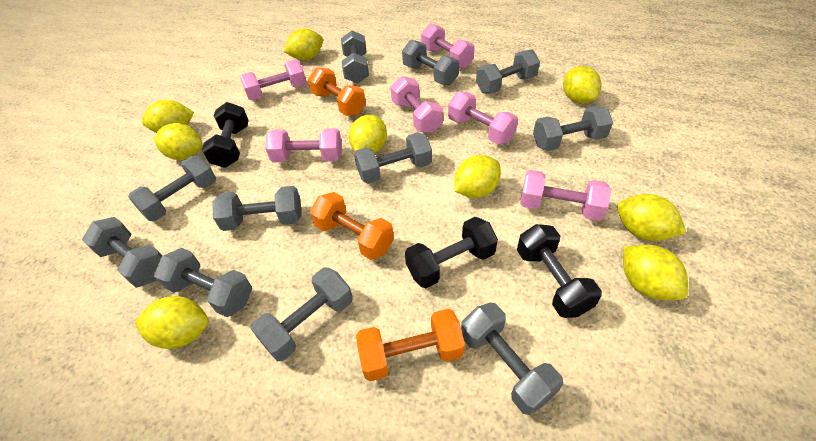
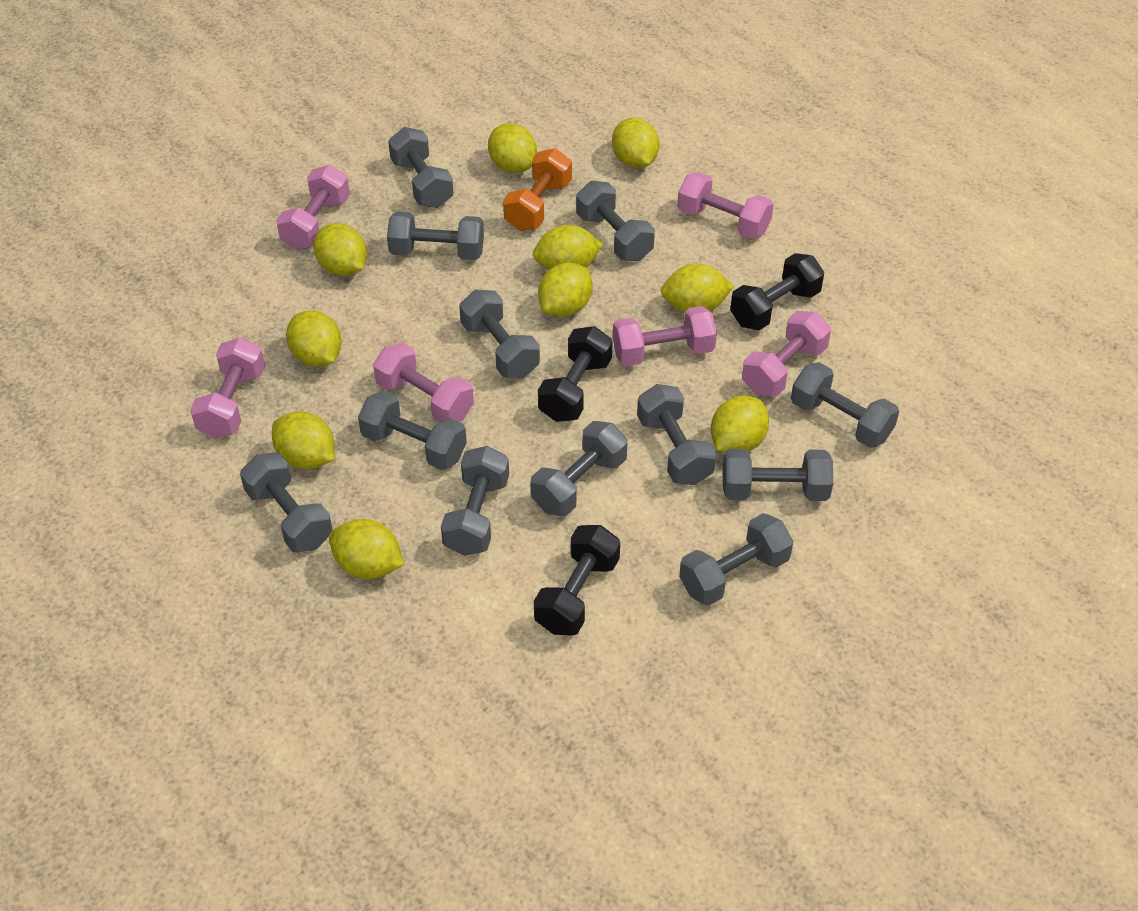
grey dumbbell: 11 -> 12
orange dumbbell: 3 -> 1
yellow lemon: 9 -> 10

